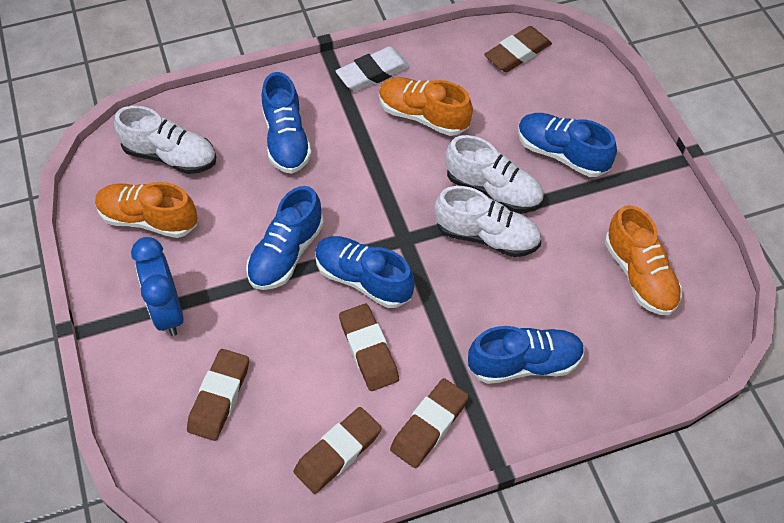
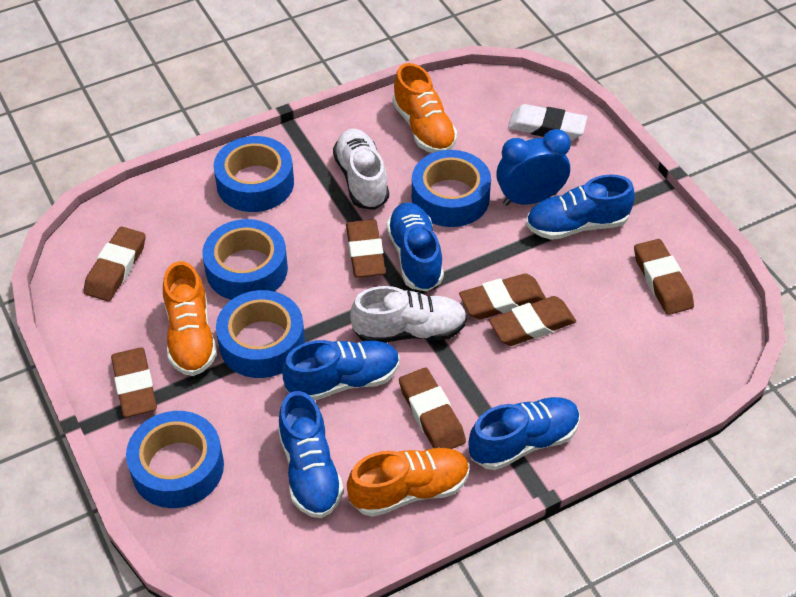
blue tape: 0 -> 5
brown eraser: 5 -> 7
white shoe: 3 -> 2

